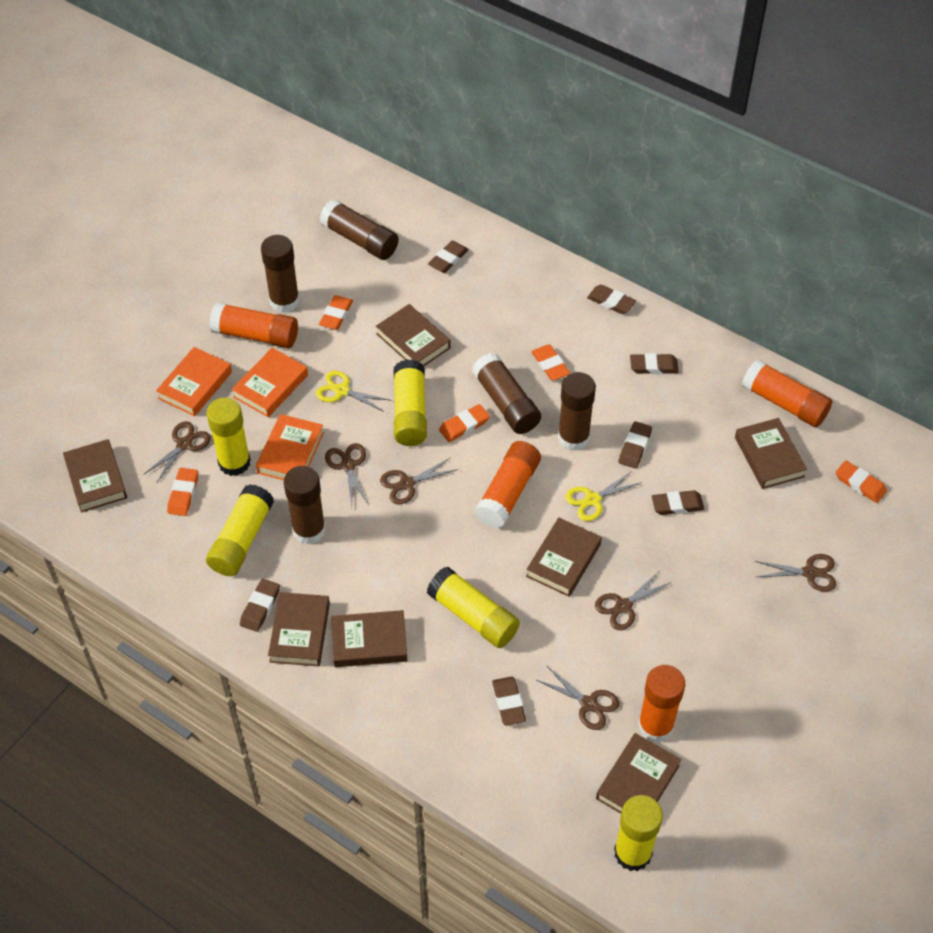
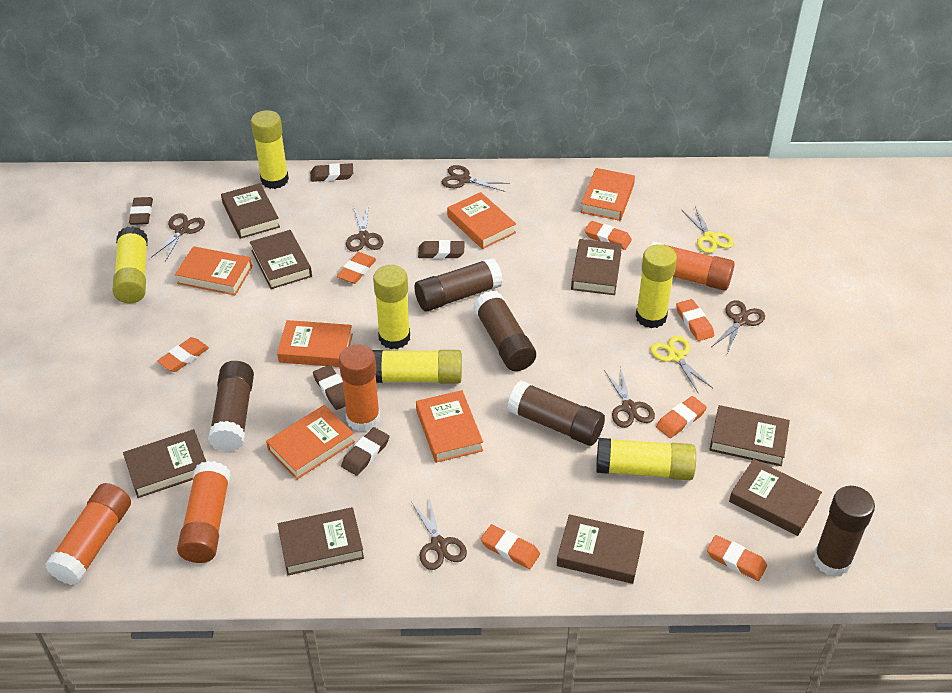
brown book: 7 -> 8
brown eraser: 7 -> 5
orange book: 3 -> 6
orange eraser: 5 -> 7
yellow glue stick: 5 -> 6

